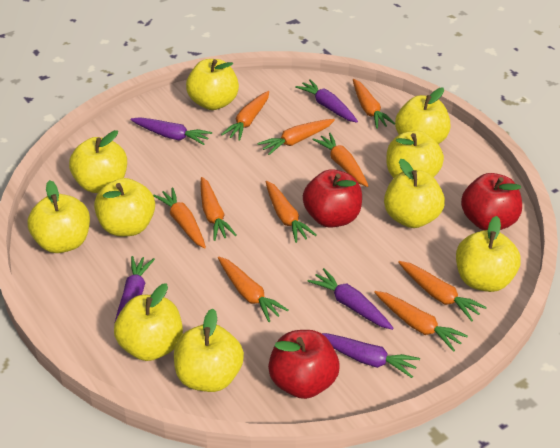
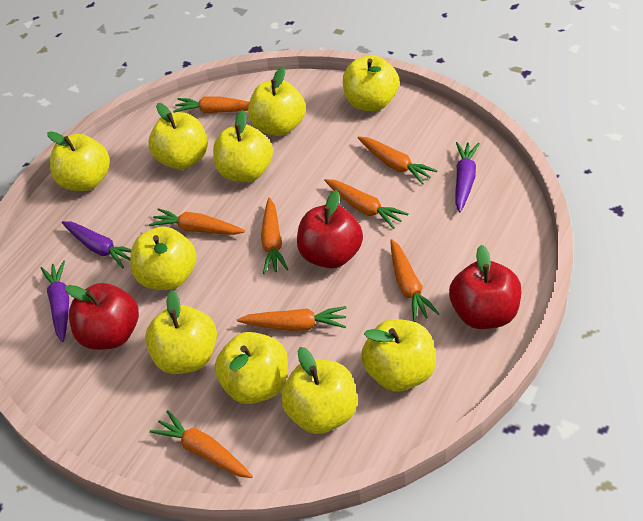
orange carrot: 10 -> 8
purple carrot: 5 -> 3

